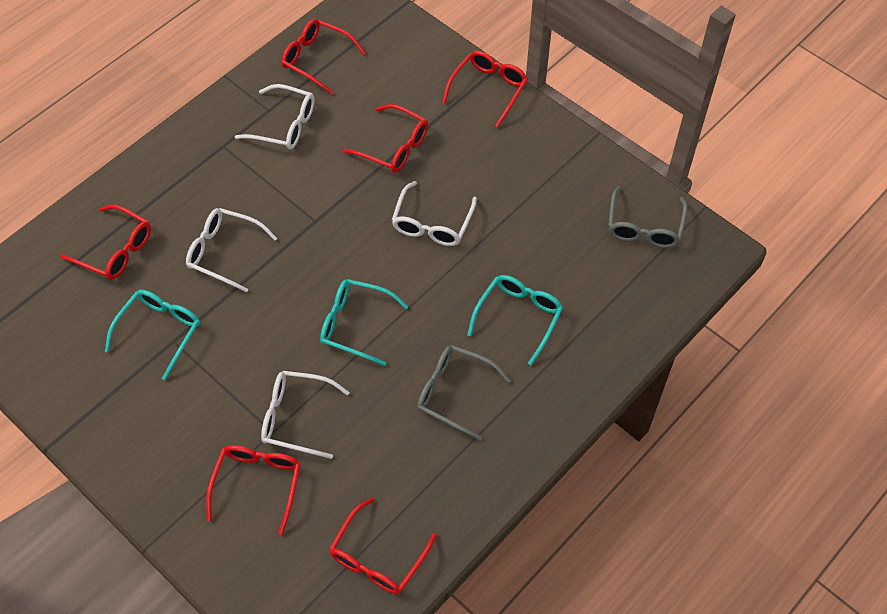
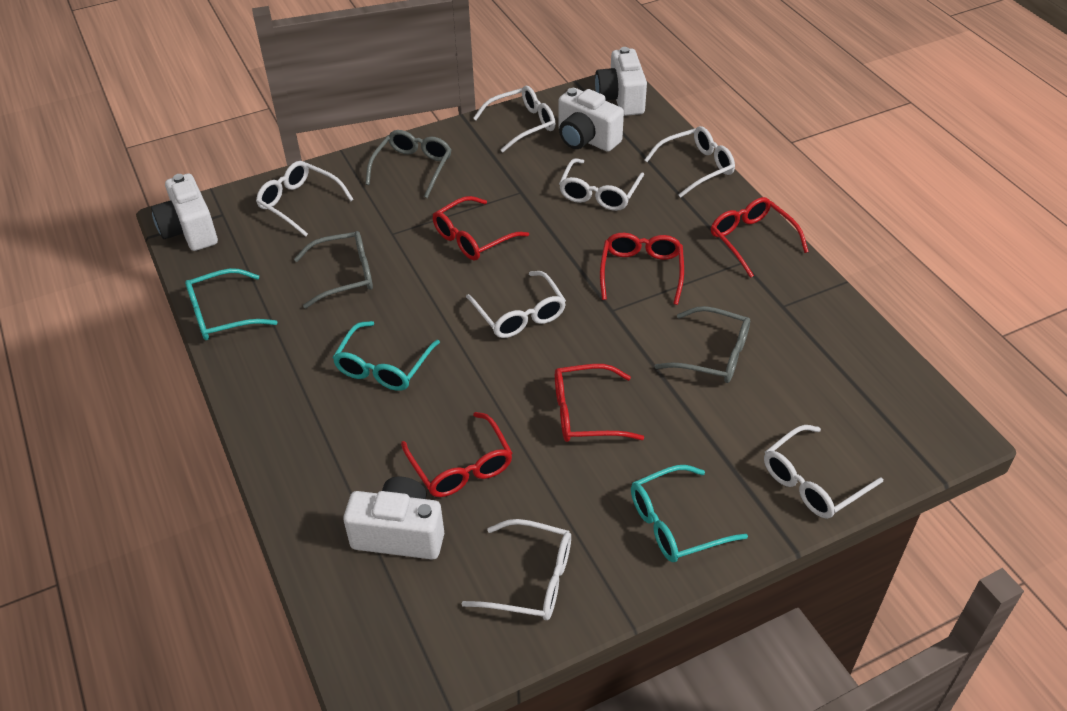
grey glasses: 2 -> 3
red glasses: 6 -> 5
white camera: 0 -> 4
white glasses: 4 -> 7

